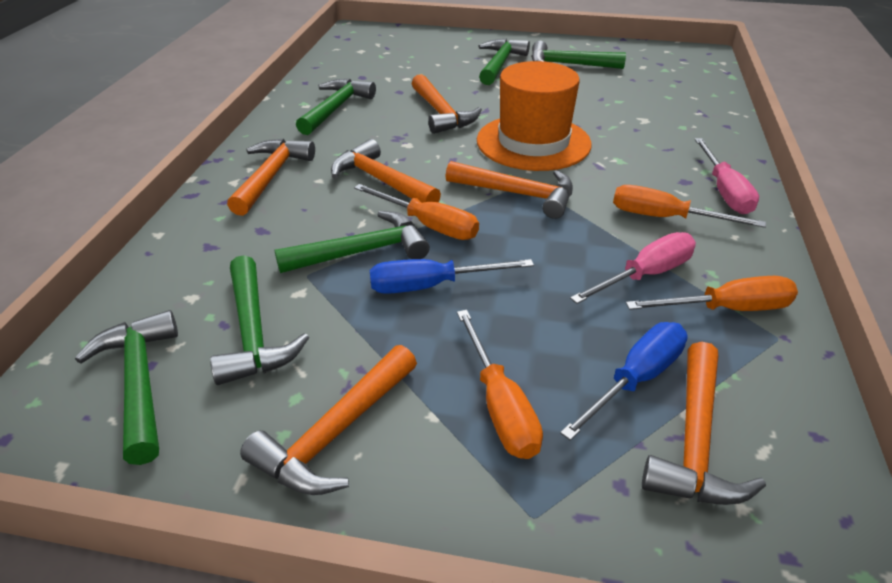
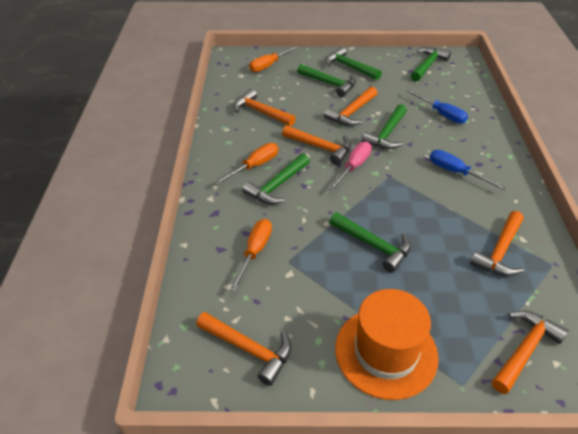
orange screwdriver: 4 -> 3
pink screwdriver: 2 -> 1

